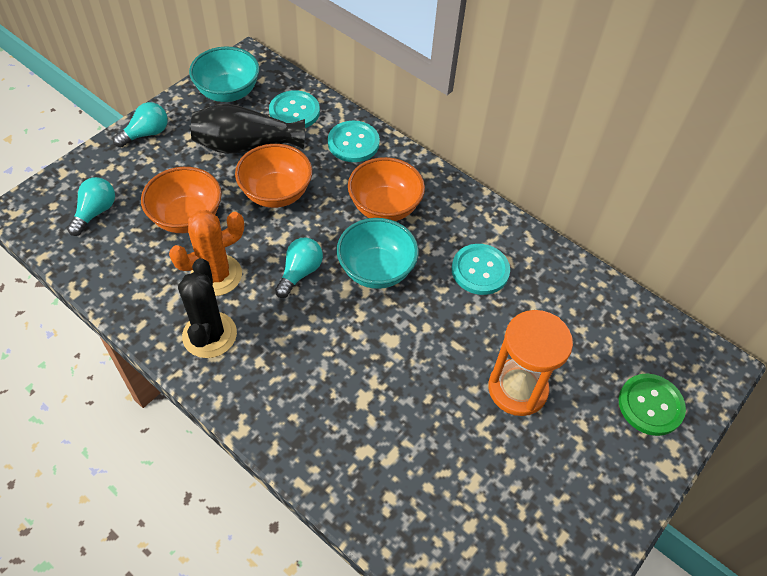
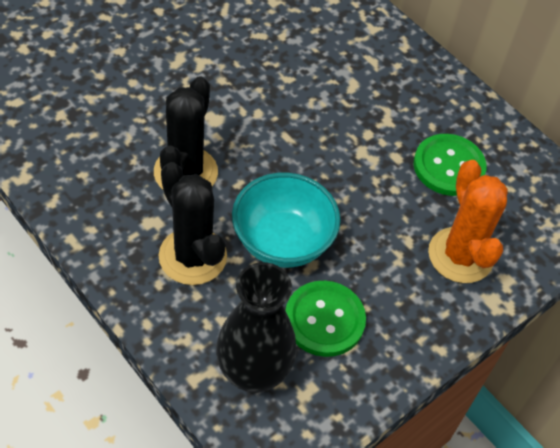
black cactus: 1 -> 2
green button: 1 -> 2
orange bowl: 3 -> 0
orange hourglass: 1 -> 0
turquoise bowl: 2 -> 1
turquoise button: 3 -> 0
turquoise light bulb: 3 -> 0

